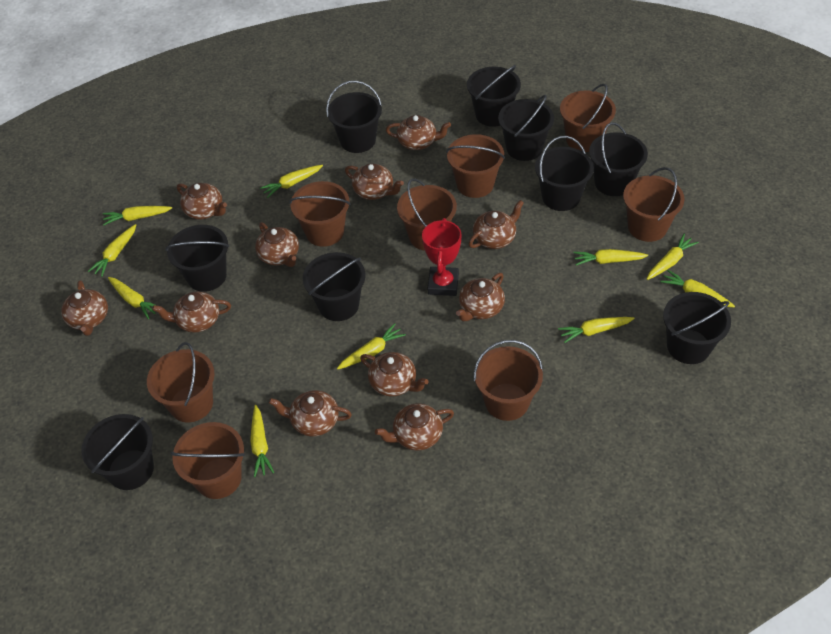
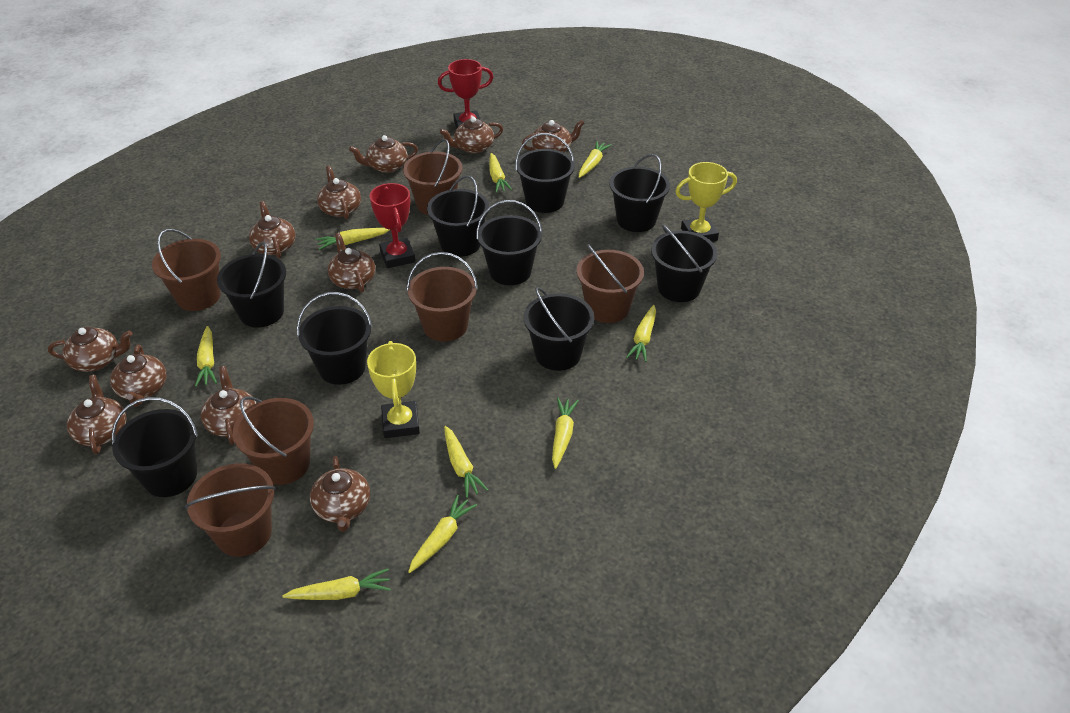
brown bucket: 8 -> 6
red trophy: 1 -> 2
yellow carrot: 10 -> 9
yellow trophy: 0 -> 2

